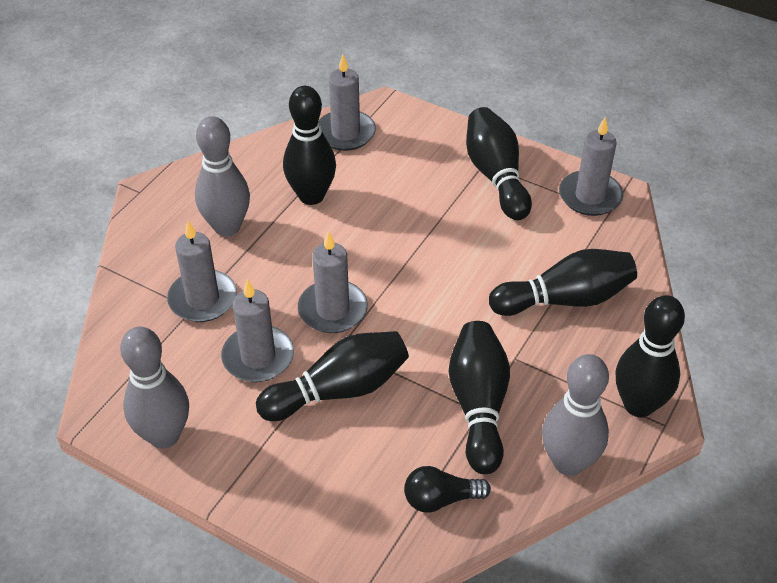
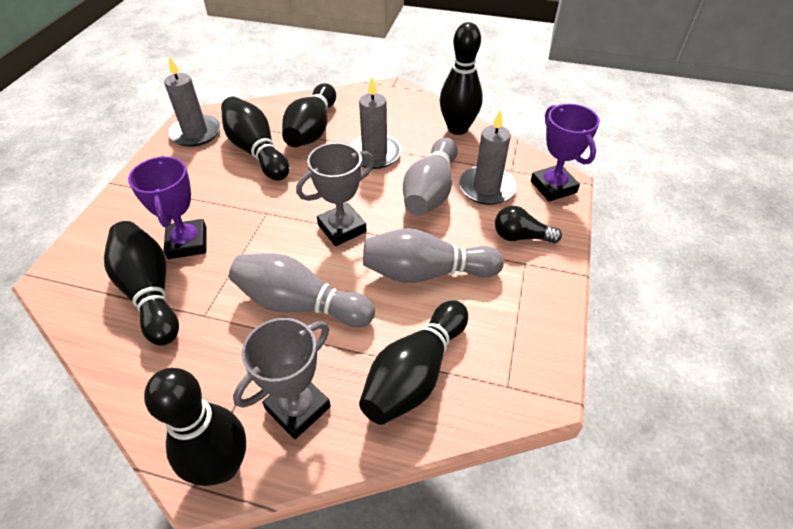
grey candle: 5 -> 3
grey trophy: 0 -> 2
purple trophy: 0 -> 2

